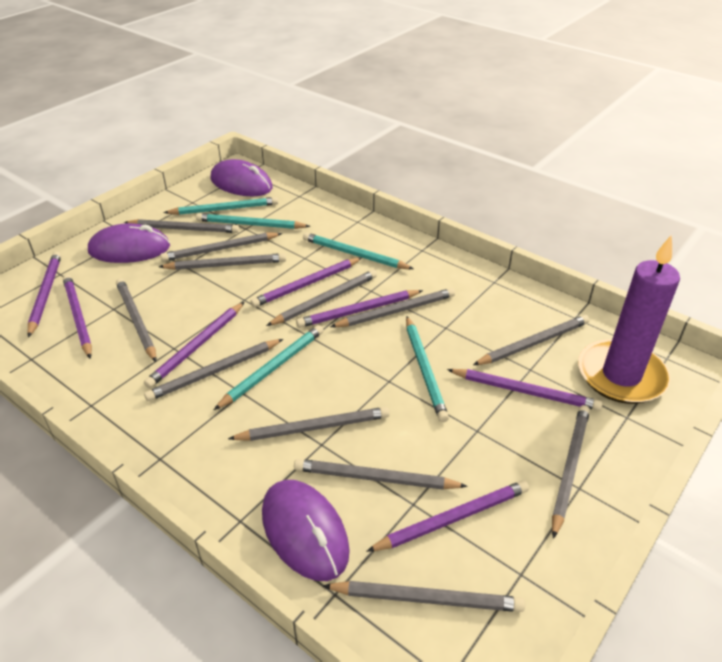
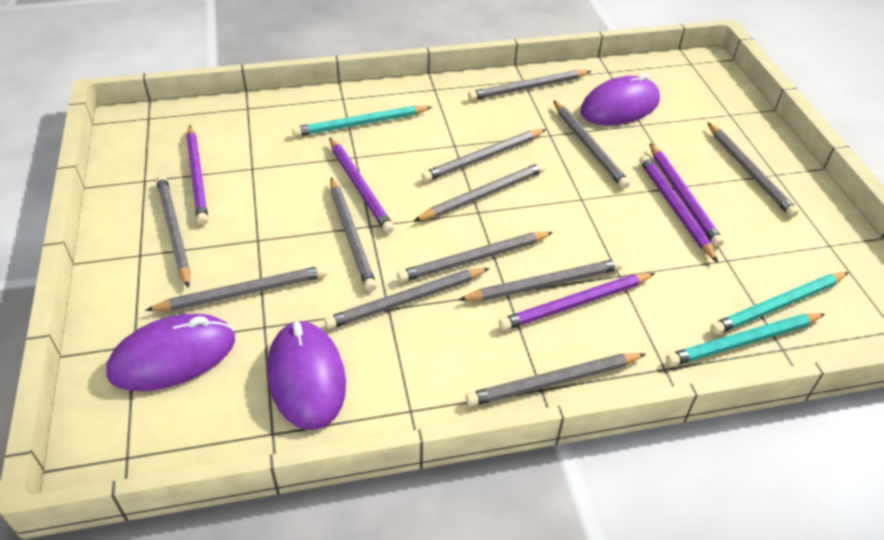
purple candle: 1 -> 0
purple pencil: 7 -> 5
turquoise pencil: 5 -> 3

